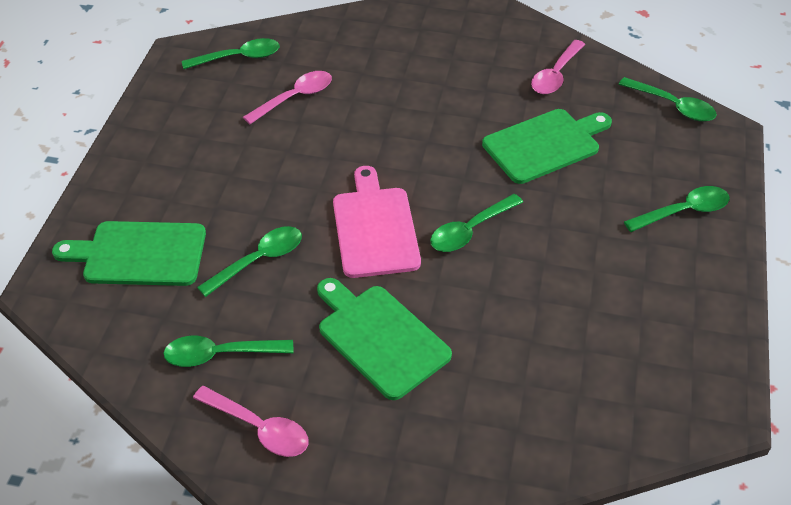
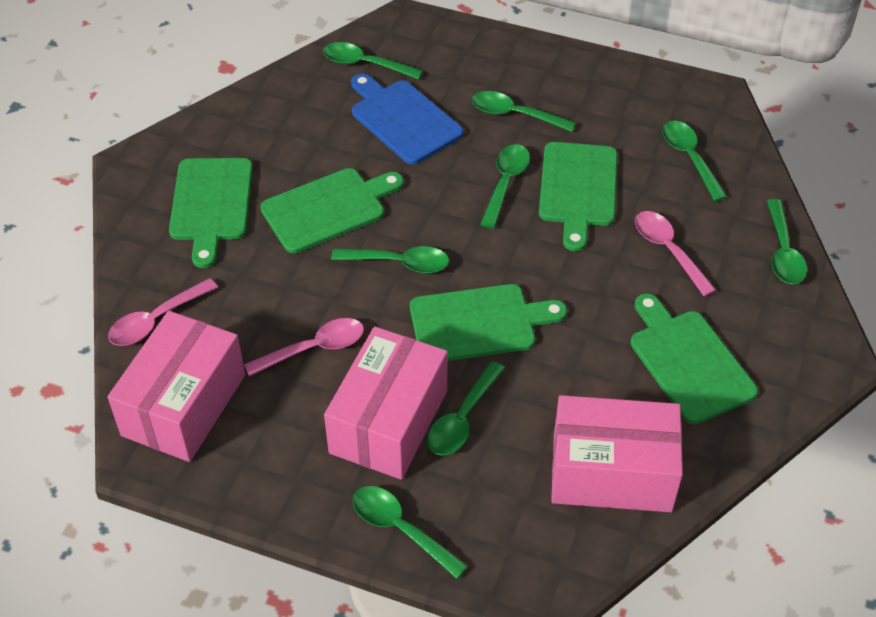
blue cutting board: 0 -> 1
green cutting board: 3 -> 5
green spoon: 6 -> 8
pink box: 0 -> 3
pink cutting board: 1 -> 0

